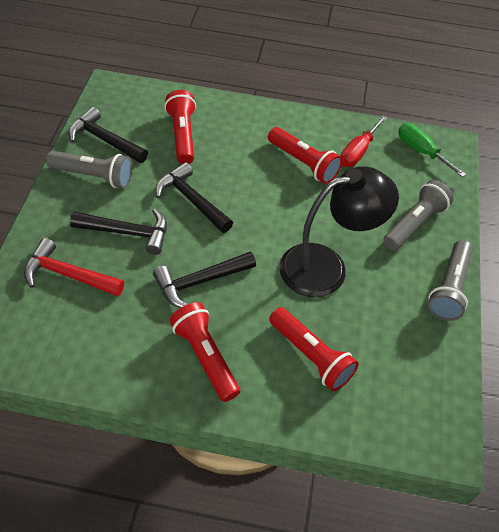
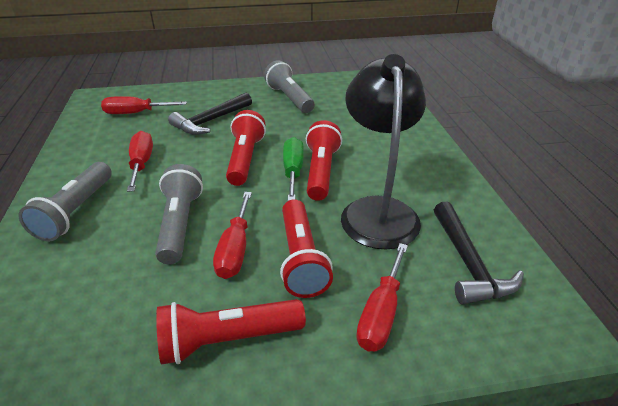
black hammer: 4 -> 2
red hammer: 1 -> 0
red screwdriver: 1 -> 4

